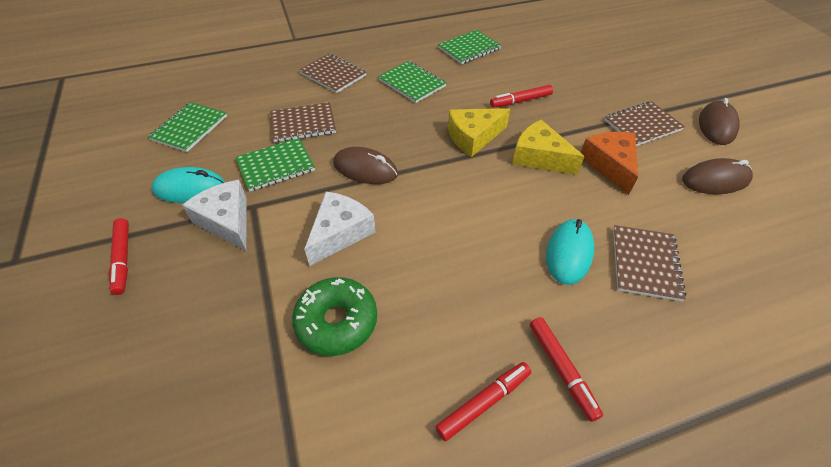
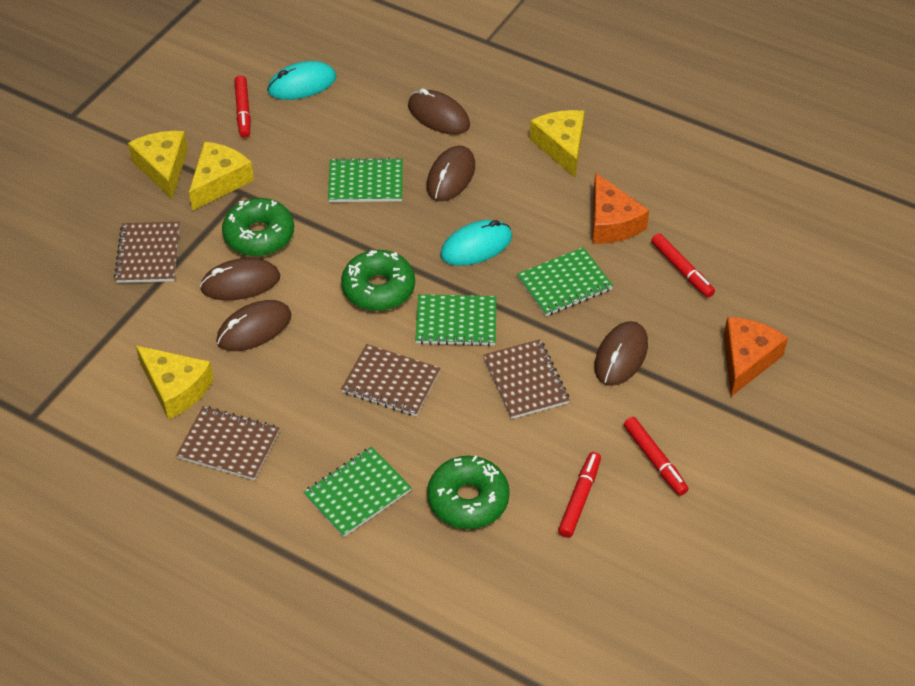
brown mouse: 3 -> 5
green donut: 1 -> 3
orange cheese: 1 -> 2
white cheese: 2 -> 0
yellow cheese: 2 -> 4

